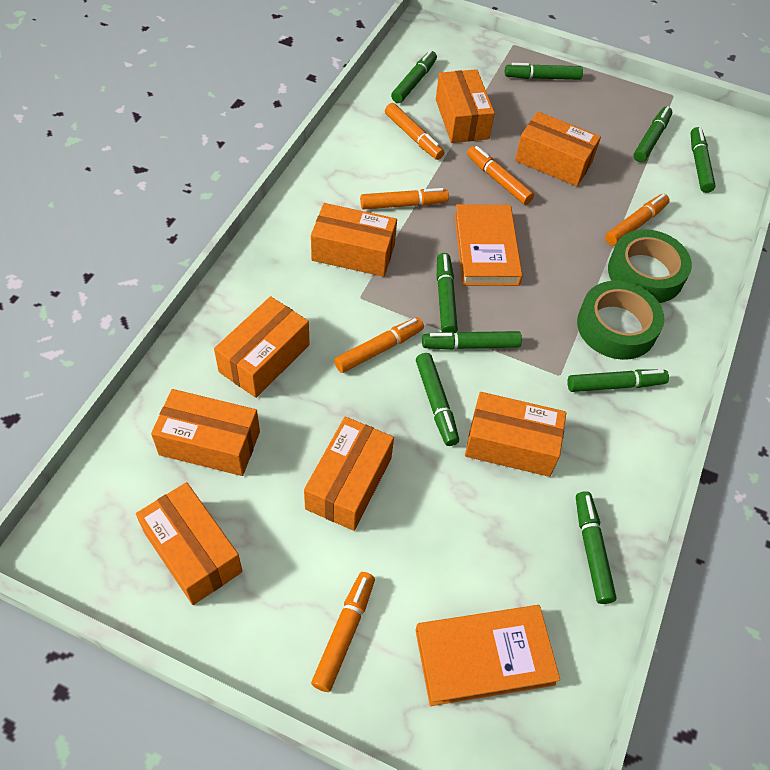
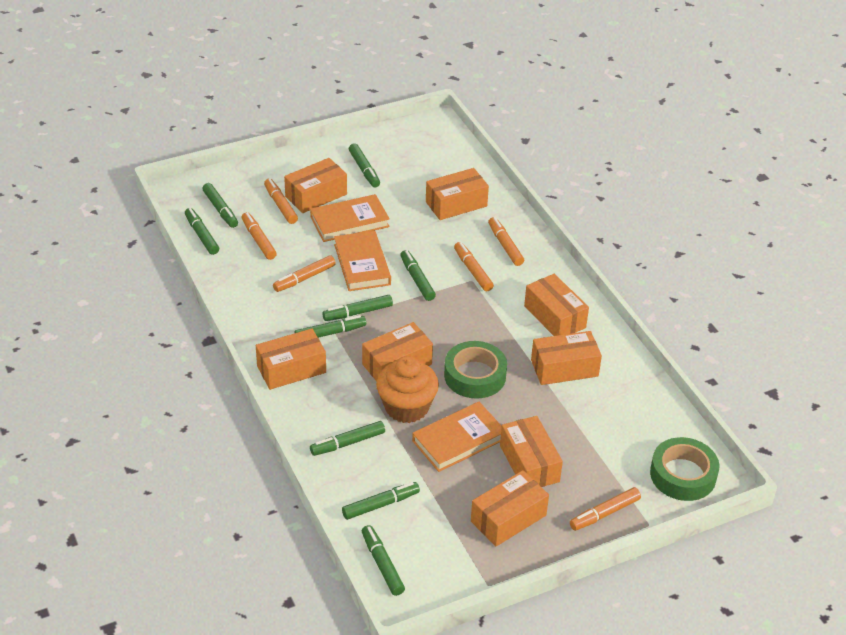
orange book: 2 -> 3
orange cupcake: 0 -> 1

